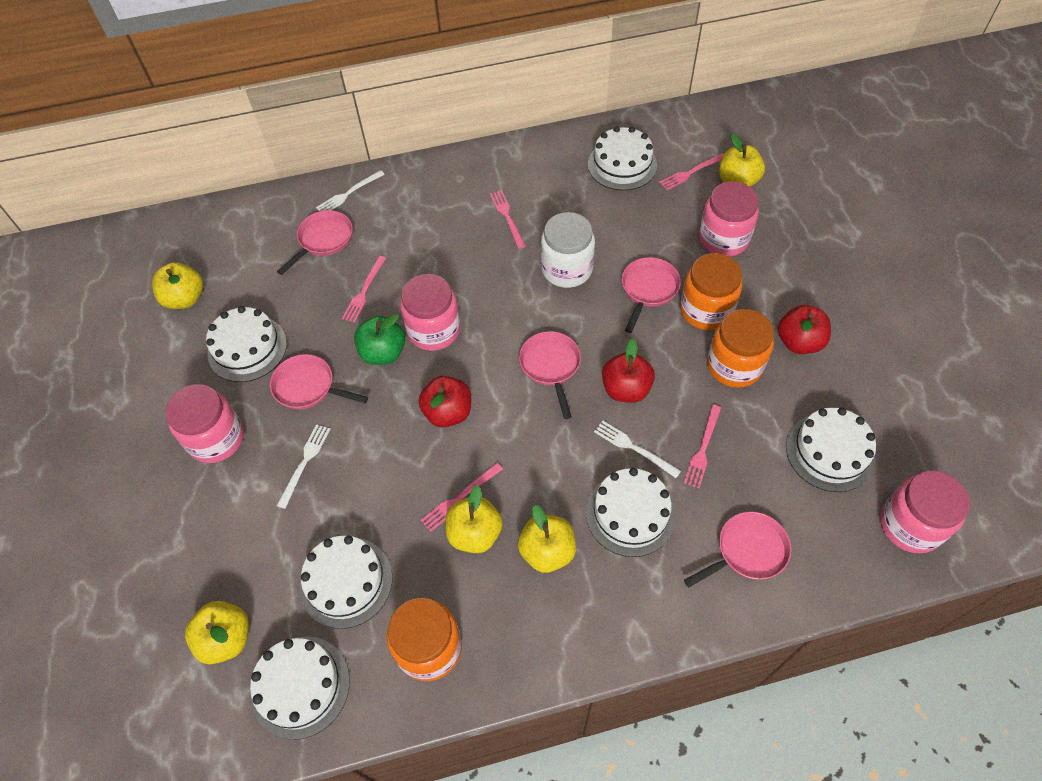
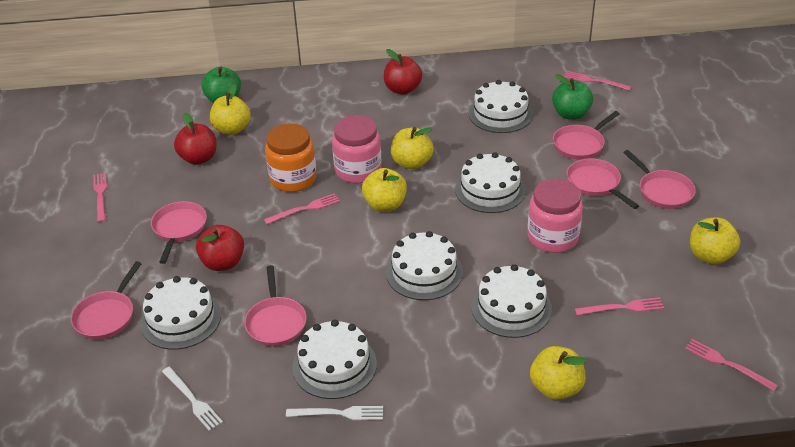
green apple: 1 -> 2
orange jar: 3 -> 1
pink jar: 4 -> 2
pink pan: 5 -> 6
white fork: 3 -> 2
white jar: 1 -> 0

